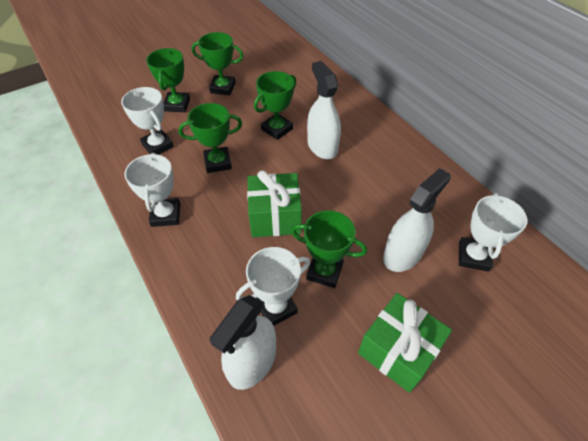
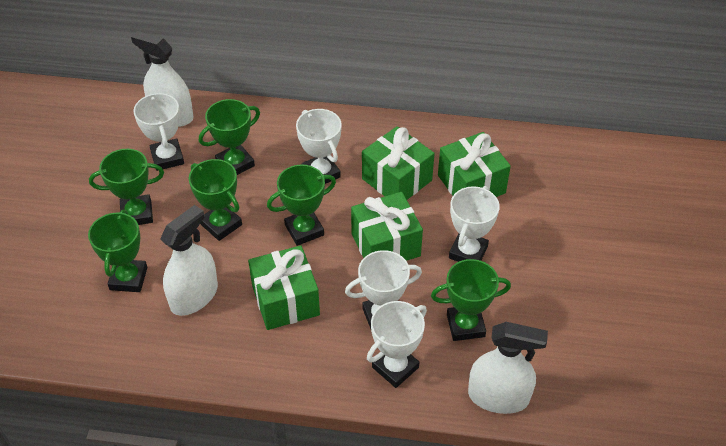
green gift: 2 -> 4
green trophy: 5 -> 6
white trophy: 4 -> 5

